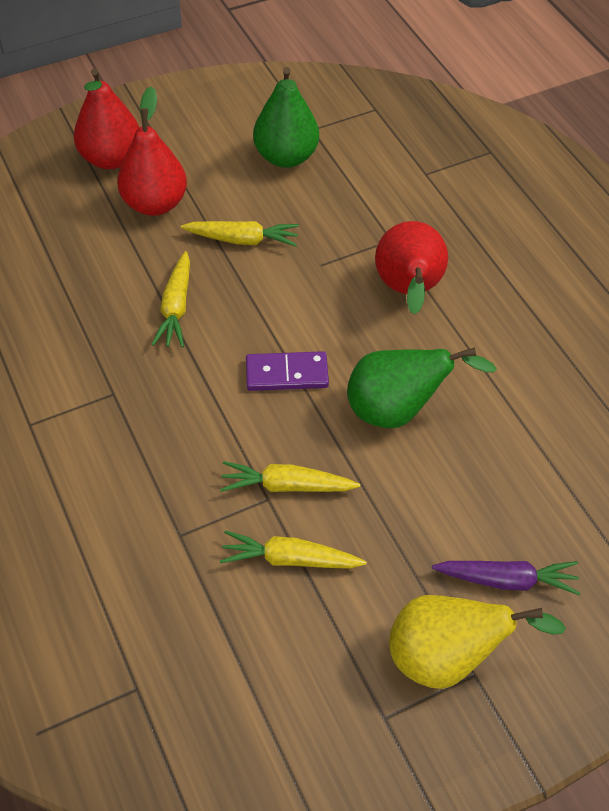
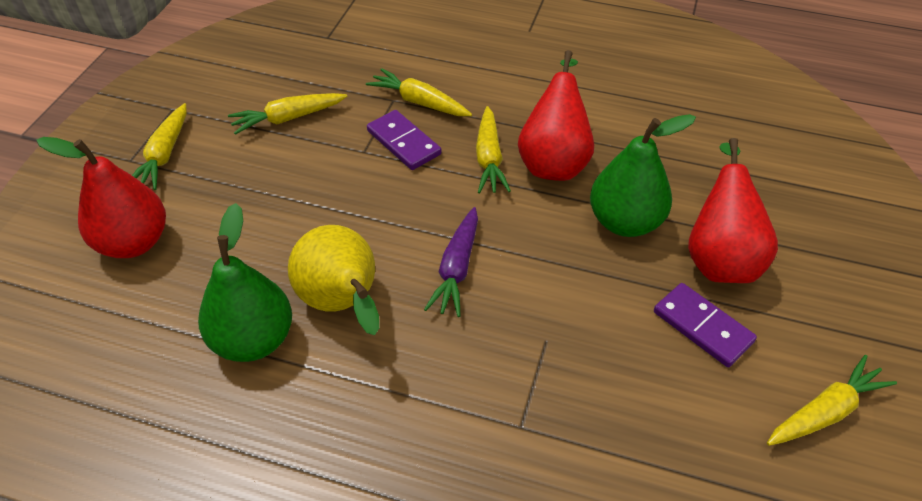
purple domino: 1 -> 2
yellow carrot: 4 -> 5

